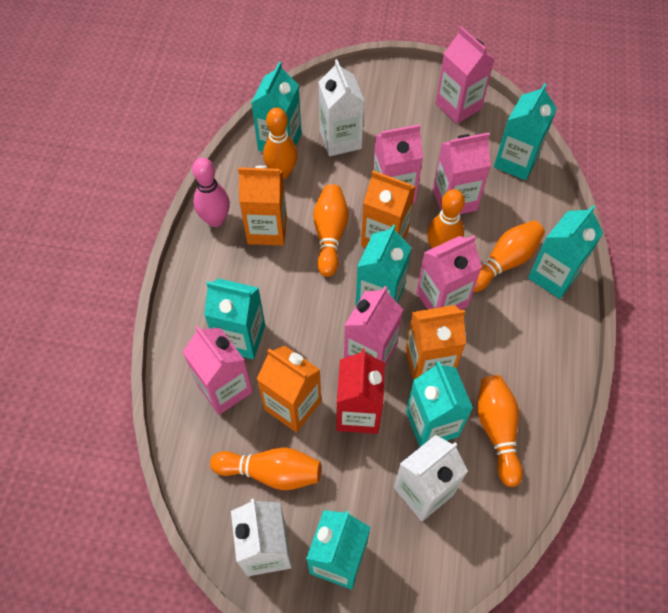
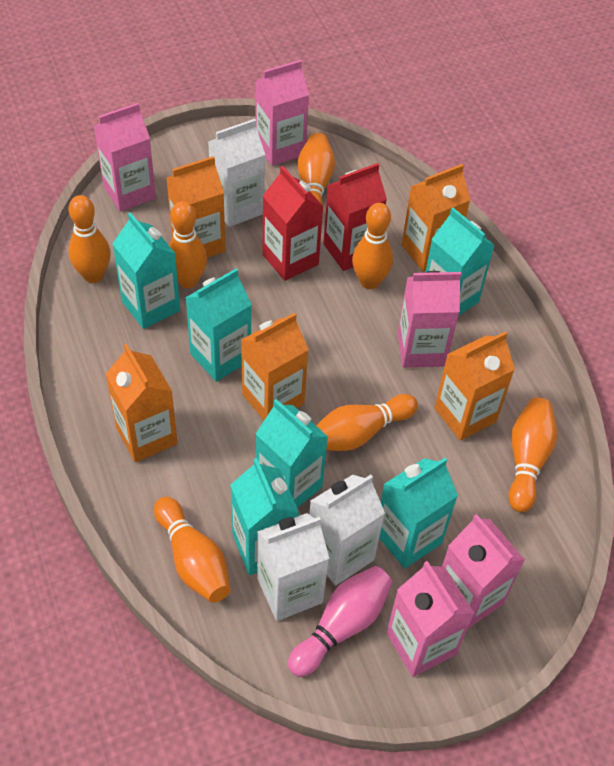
orange bowling pin: 6 -> 7
orange carton: 4 -> 5
pink carton: 6 -> 5
red carton: 1 -> 2
turquoise carton: 7 -> 6

